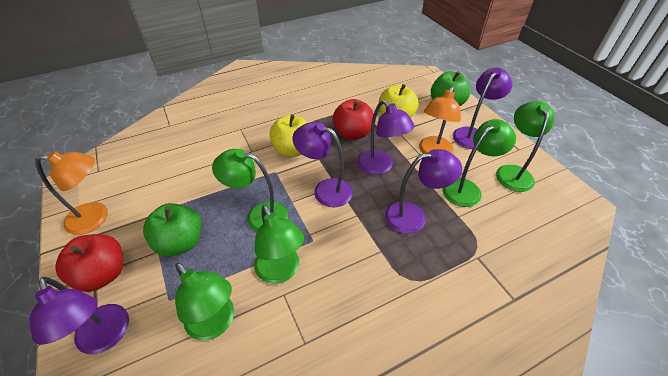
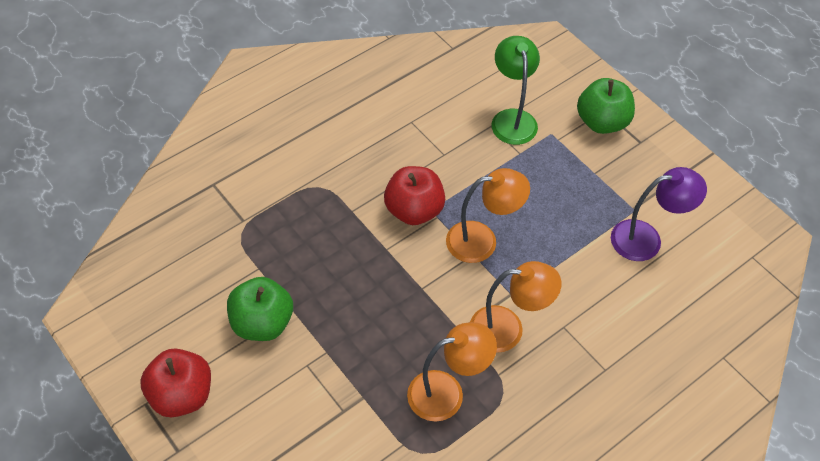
green lamp: 5 -> 1
orange lamp: 2 -> 3
purple lamp: 5 -> 1
yellow apple: 2 -> 0

